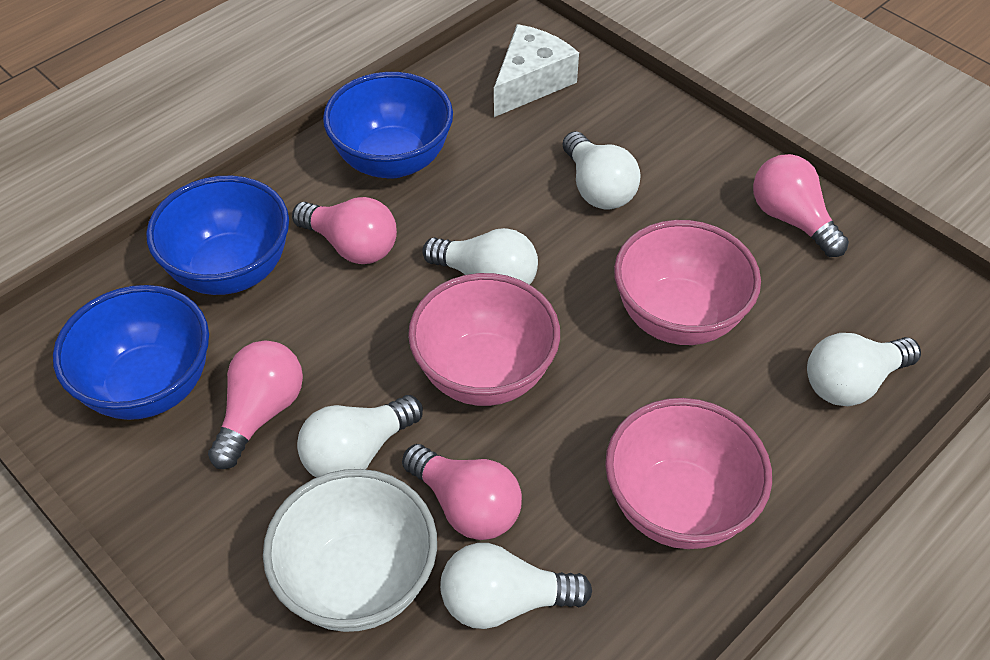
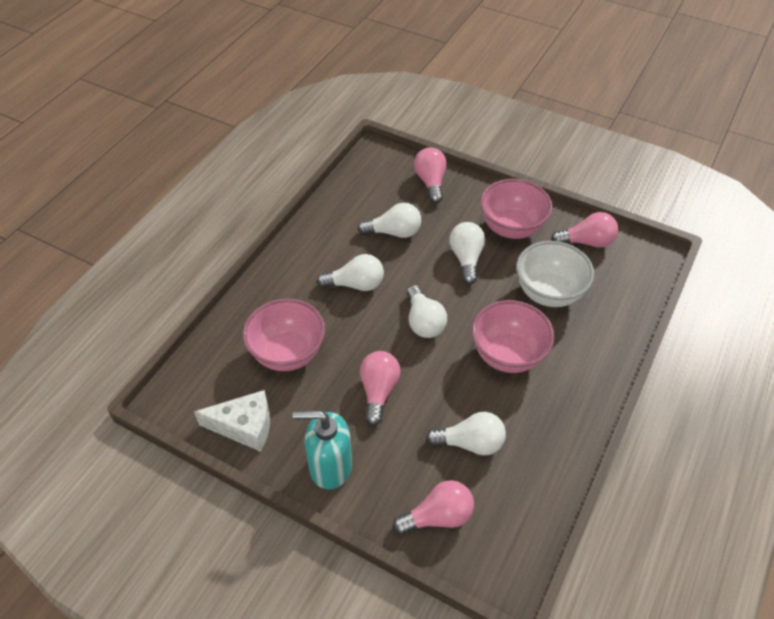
blue bowl: 3 -> 0
turquoise soap dispenser: 0 -> 1

